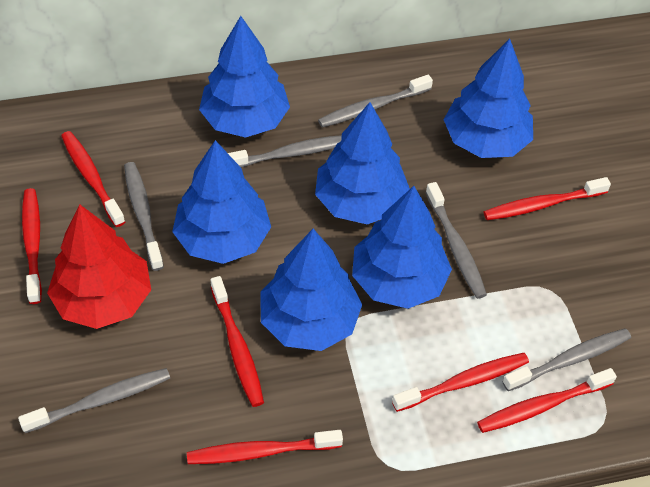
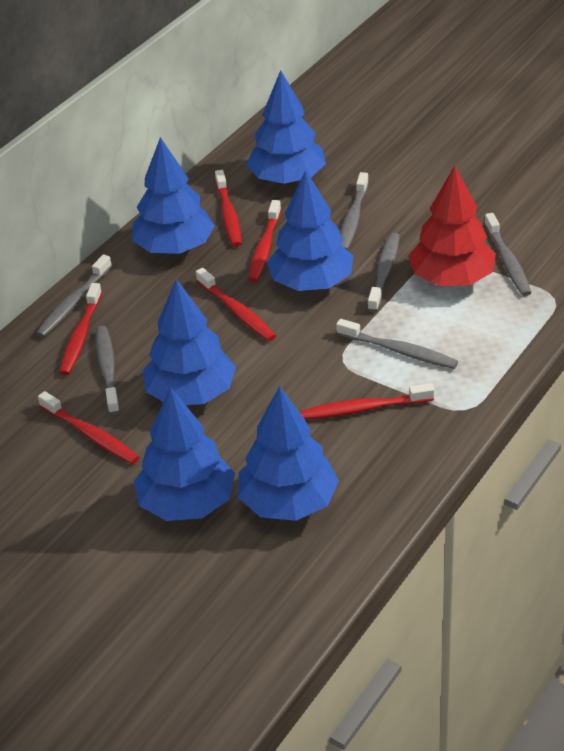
red toothbrush: 7 -> 6

